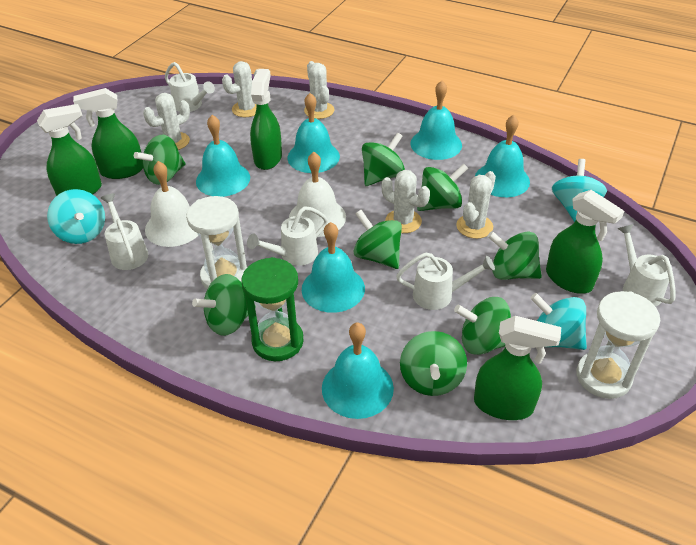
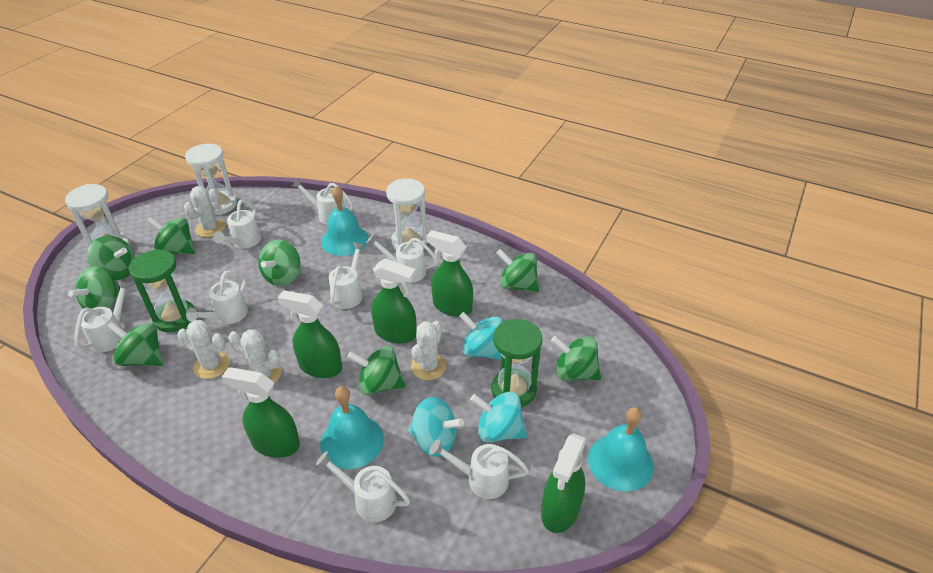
green hourglass: 1 -> 2
turquoise bell: 6 -> 3
white bell: 2 -> 0
white cactus: 5 -> 4
white hourglass: 2 -> 3
white watering can: 5 -> 8

